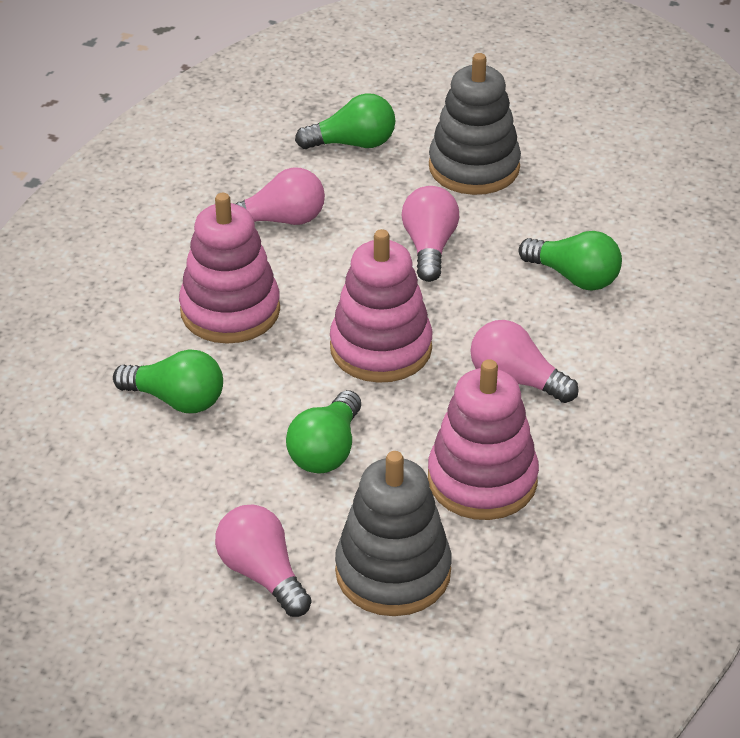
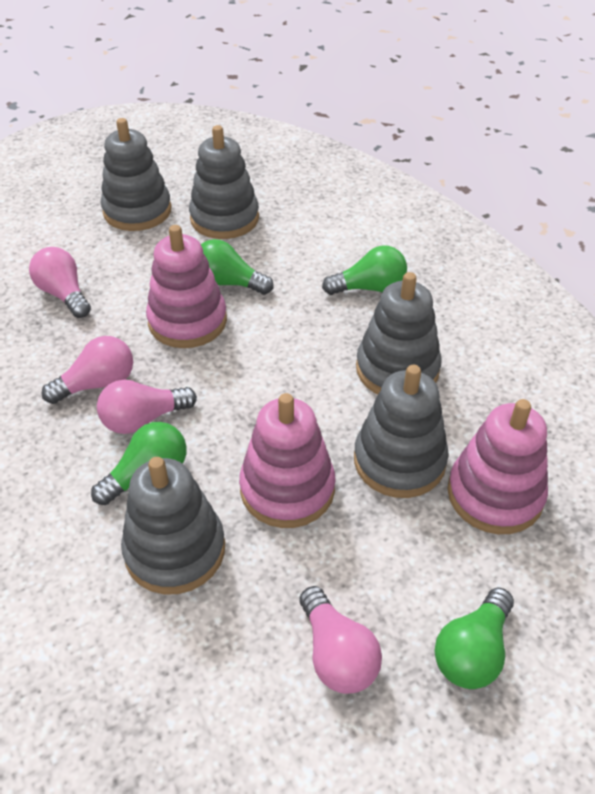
grey stacking toy: 2 -> 5

